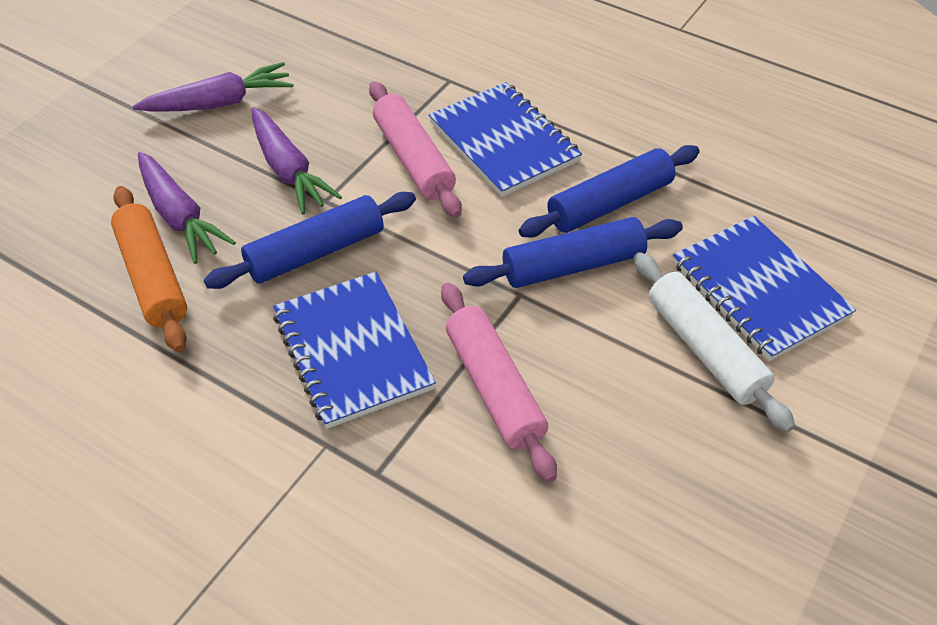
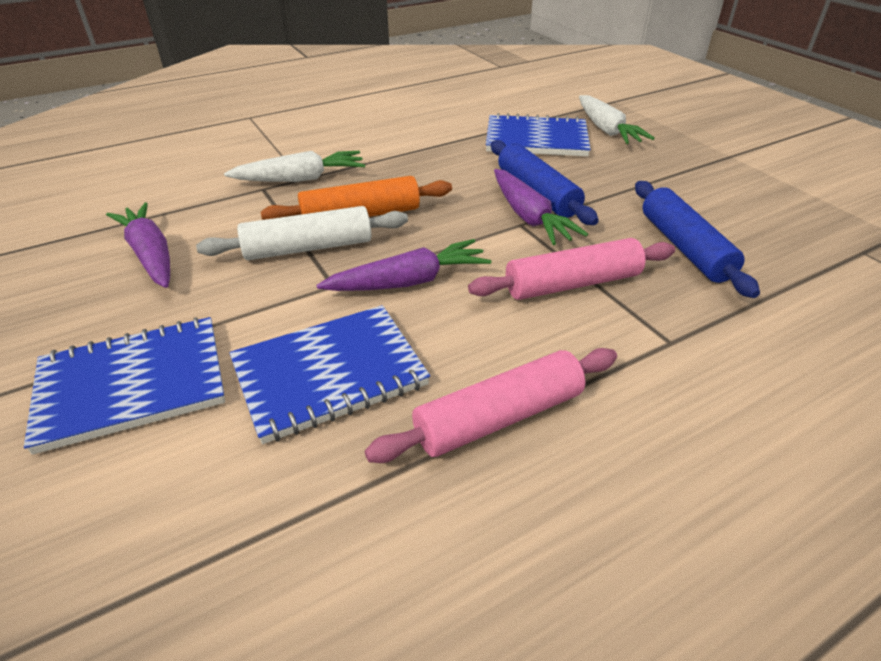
blue rolling pin: 3 -> 2
white carrot: 0 -> 2

